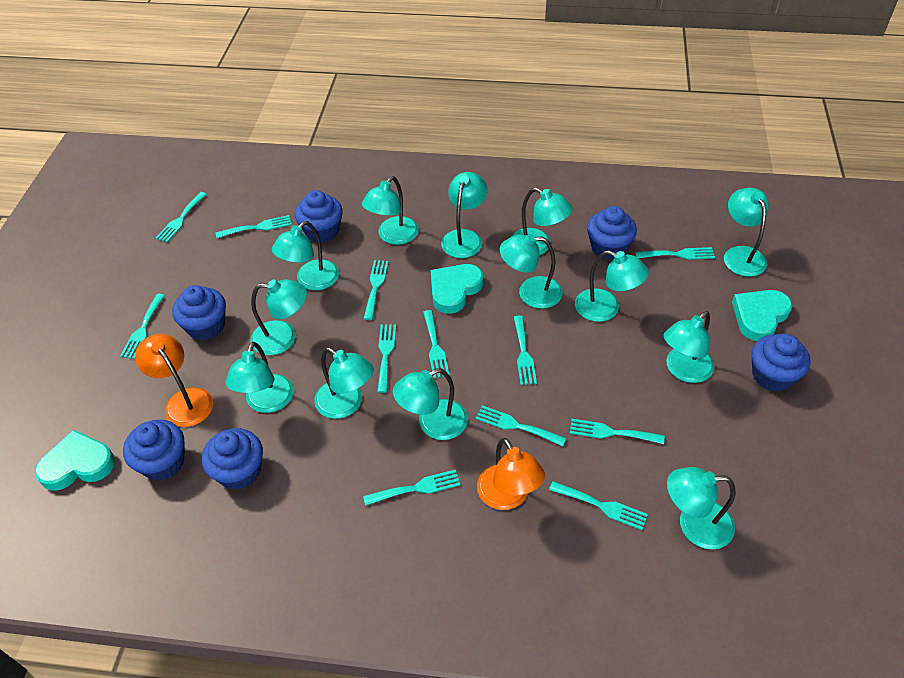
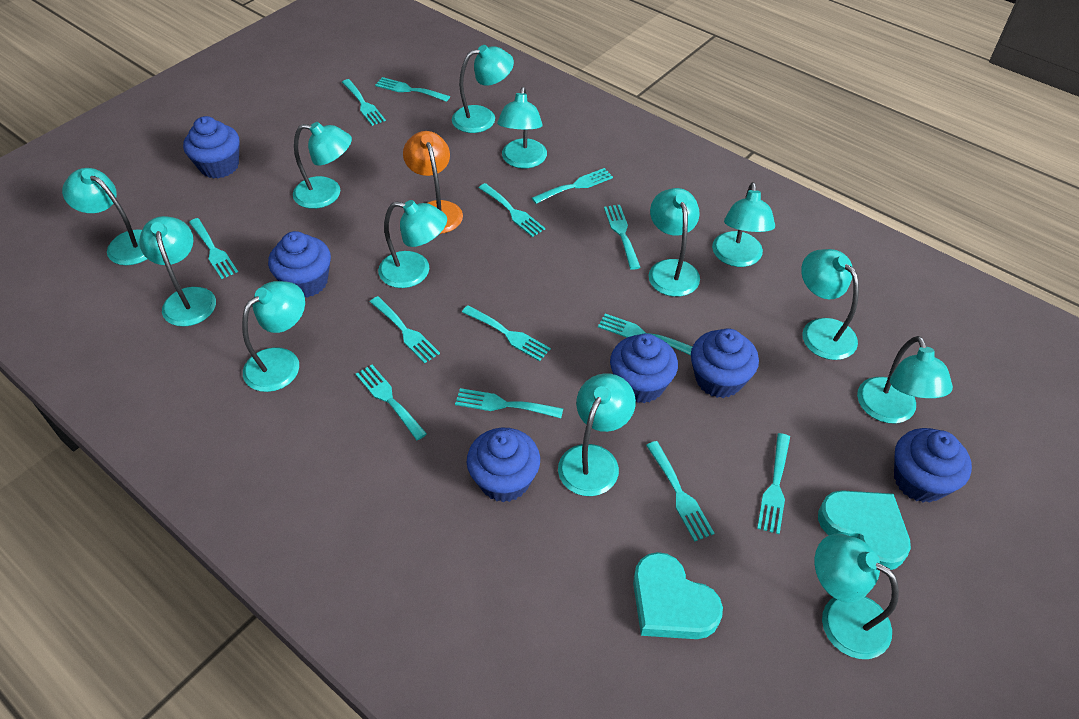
orange lamp: 2 -> 1
turquoise fork: 12 -> 13
turquoise heart: 3 -> 2

